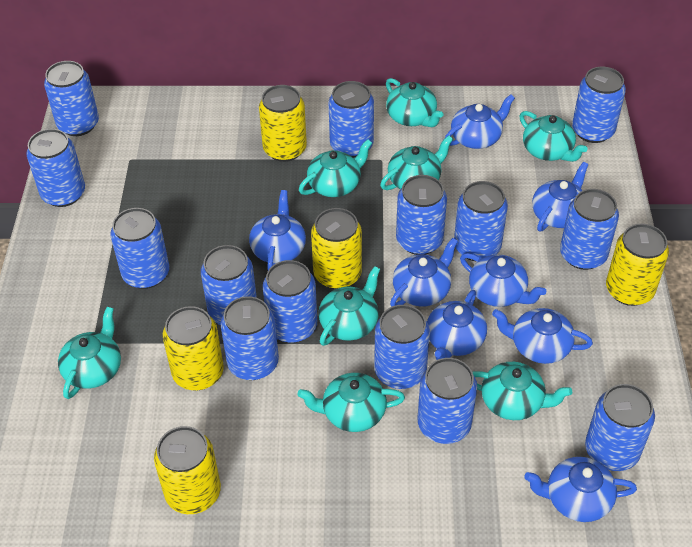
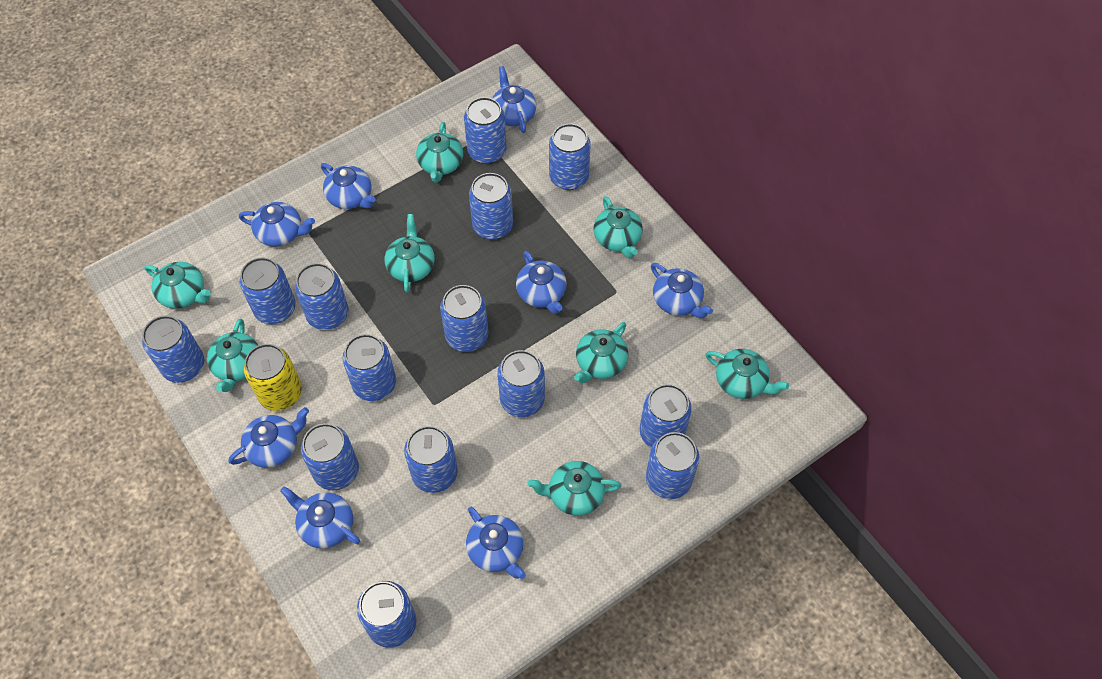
yellow can: 5 -> 1

